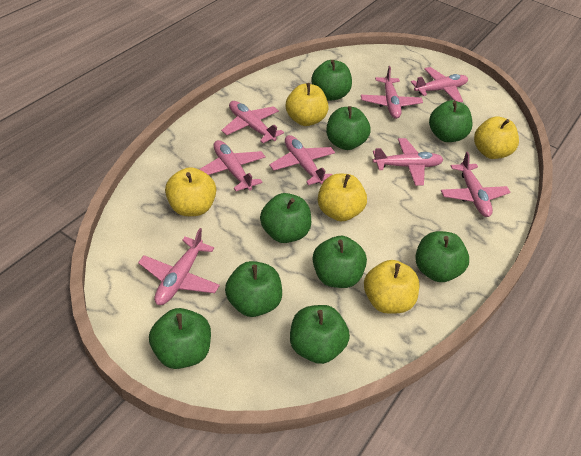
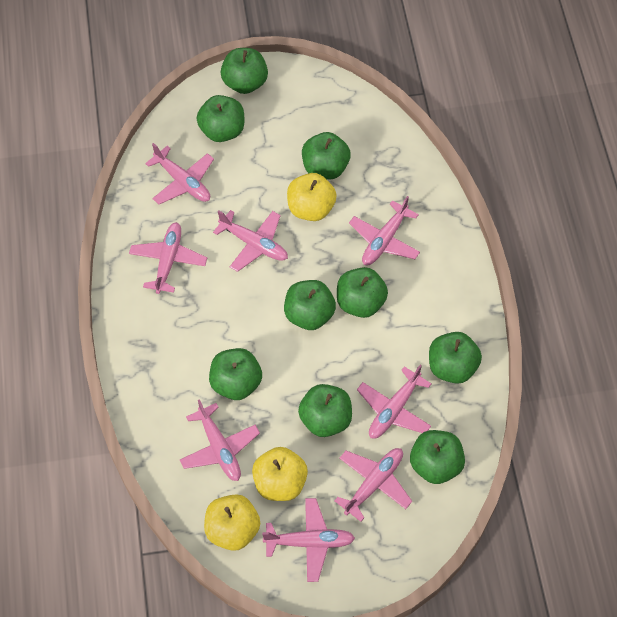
yellow apple: 5 -> 3

